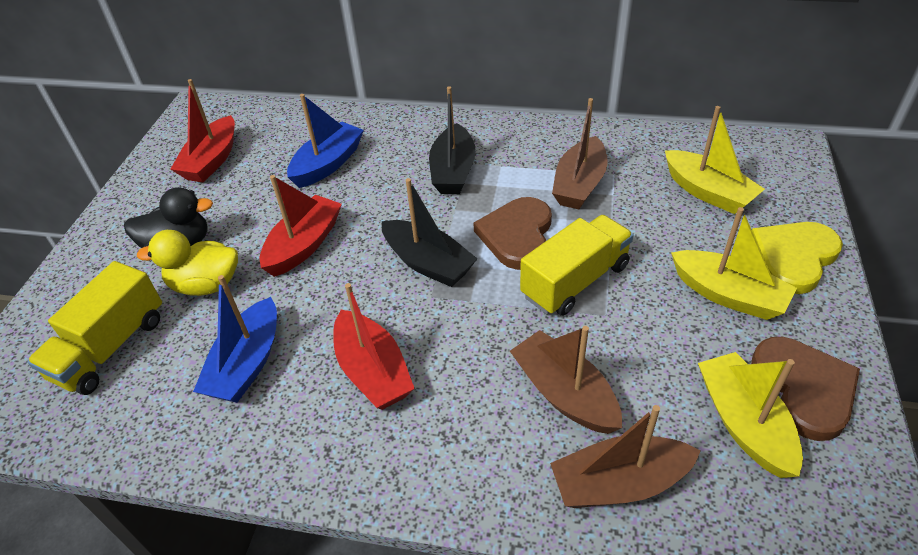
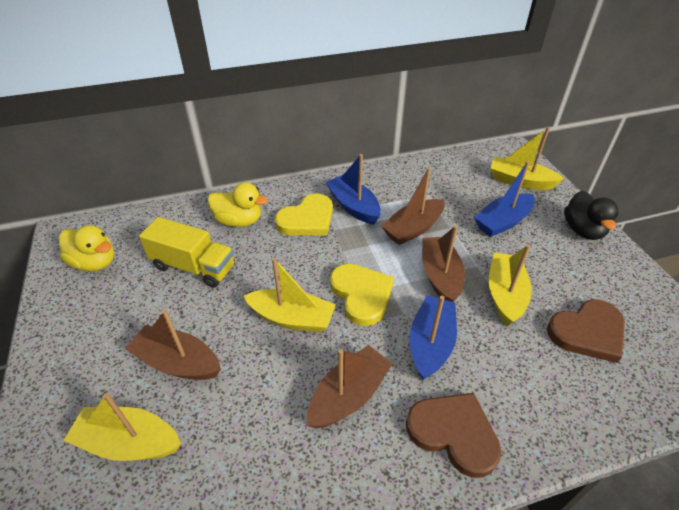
black boat: 2 -> 0
blue boat: 2 -> 3
brown boat: 3 -> 4
red boat: 3 -> 0
yellow boat: 3 -> 4
yellow duck: 1 -> 2
yellow heart: 1 -> 2
yellow truck: 2 -> 1

